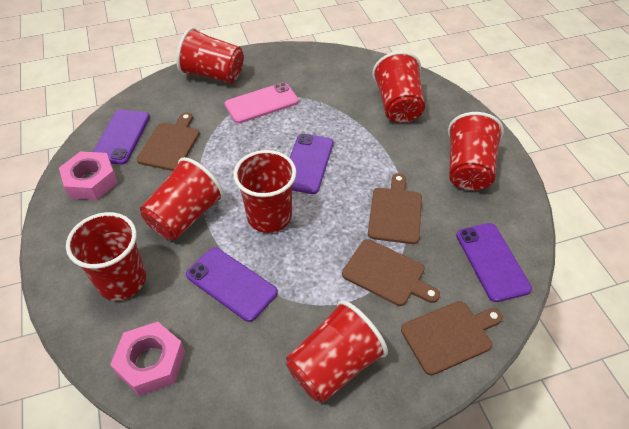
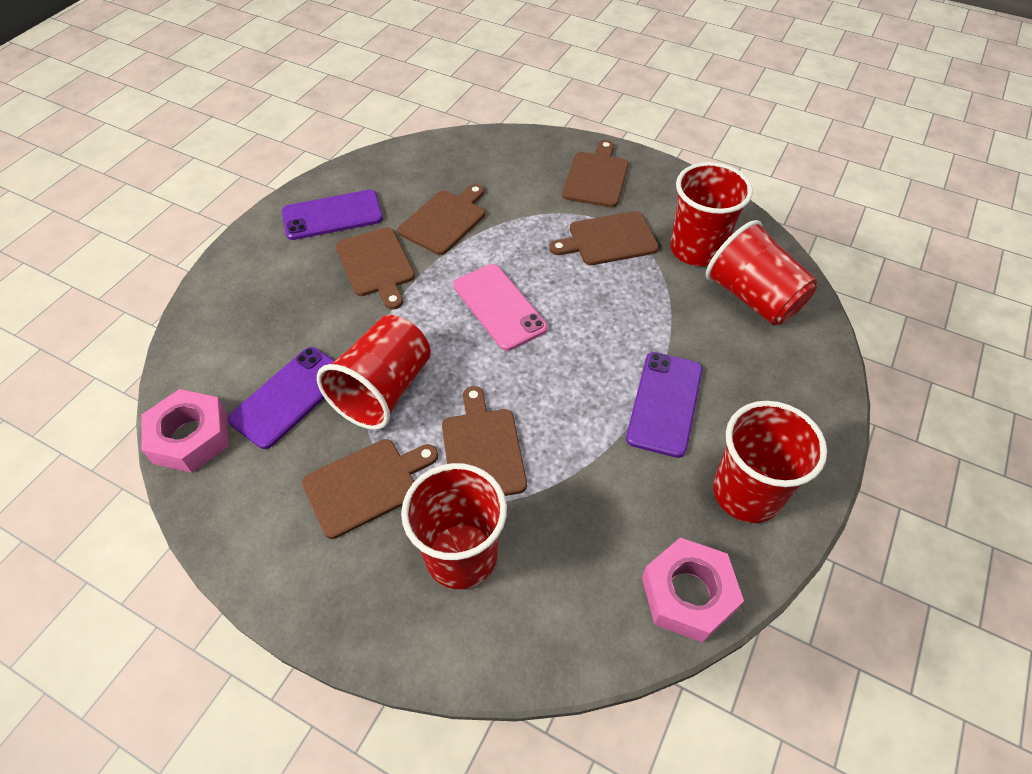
brown cutting board: 4 -> 6
purple phone: 4 -> 3
red cup: 7 -> 5

